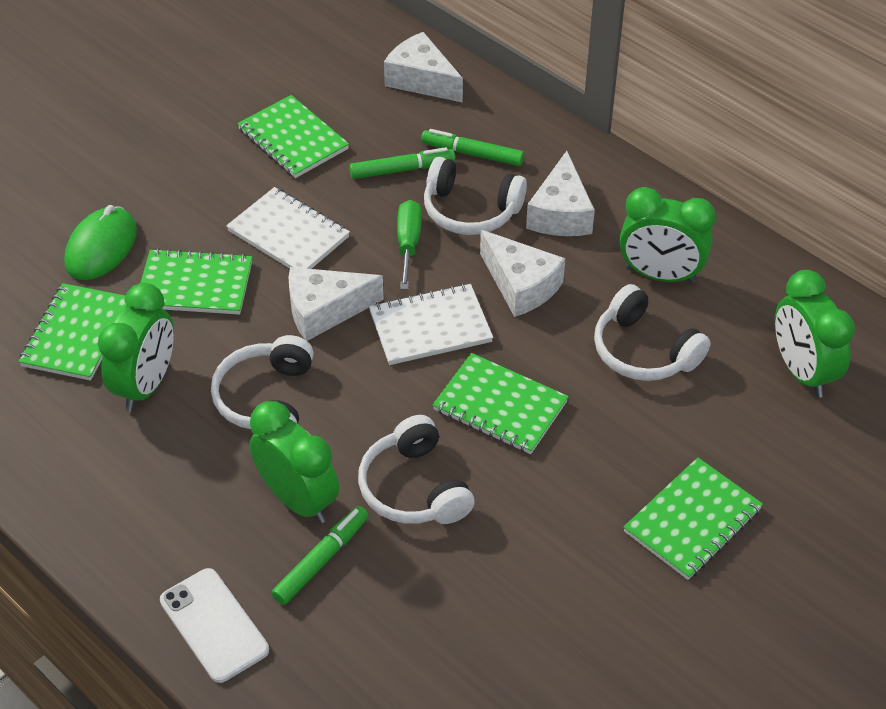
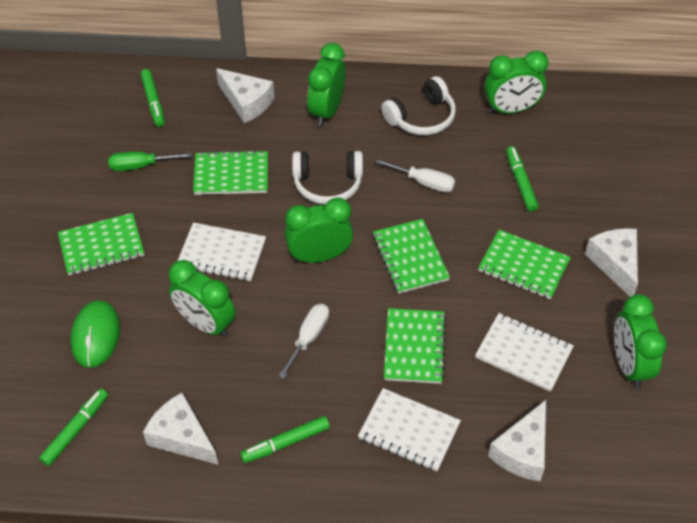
green clock: 4 -> 5
green marker: 3 -> 4
white headphones: 4 -> 2
white notebook: 2 -> 3
white phone: 1 -> 0
white screwdriver: 0 -> 2

